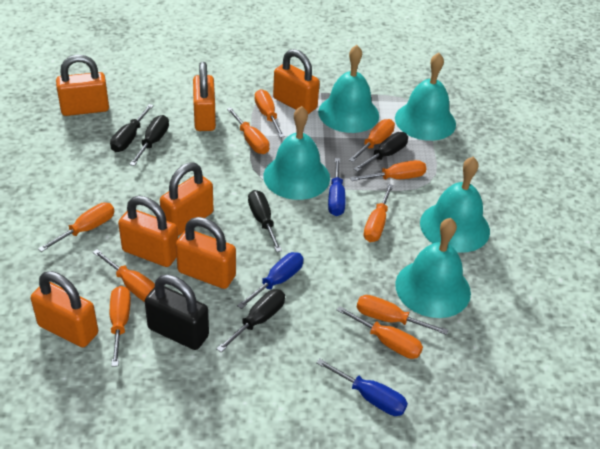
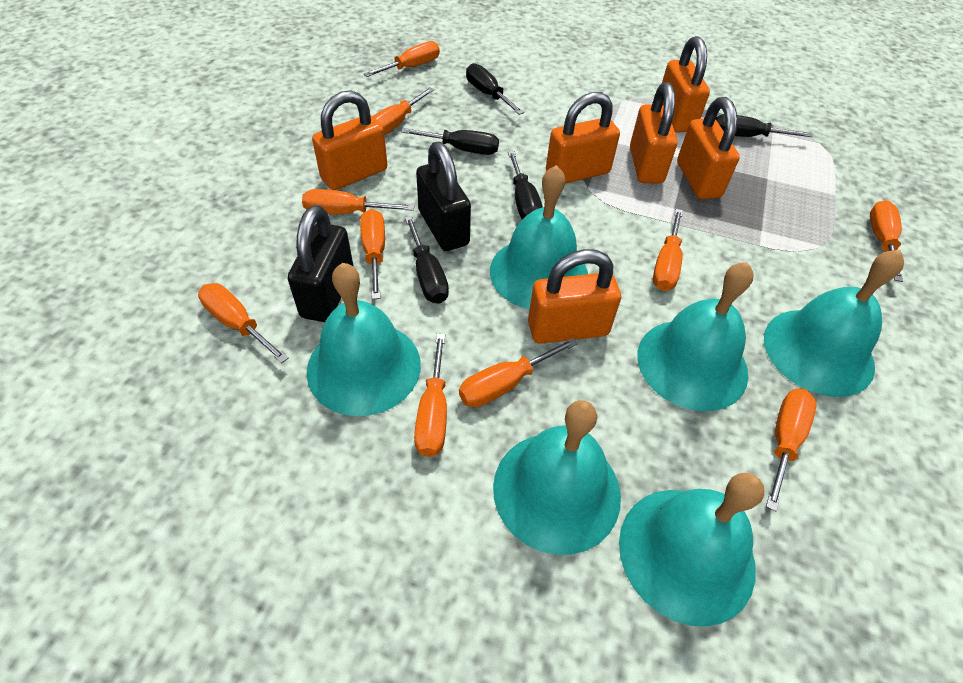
black padlock: 1 -> 2
blue screwdriver: 3 -> 0
orange padlock: 7 -> 6
turquoise bell: 5 -> 6

